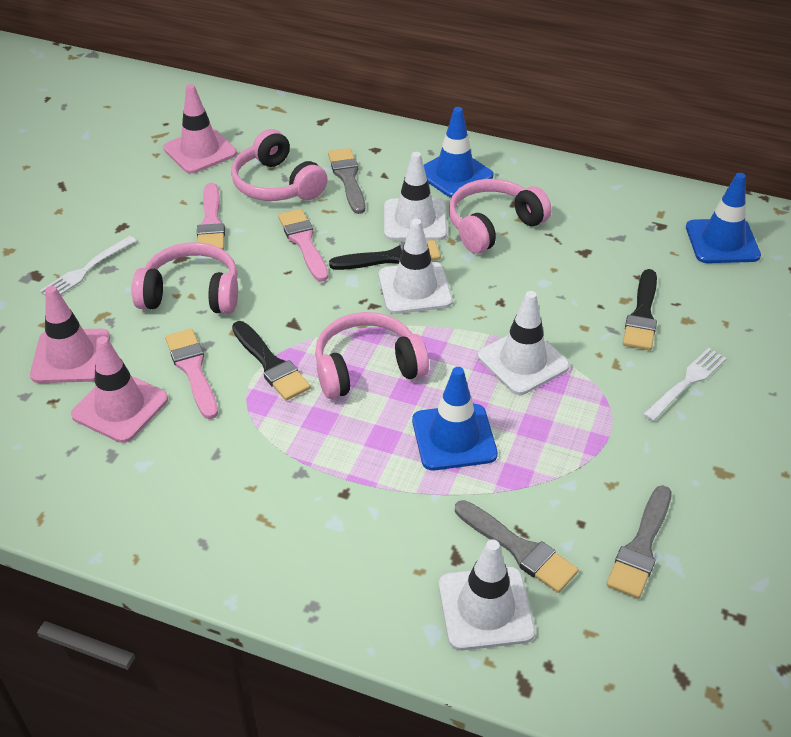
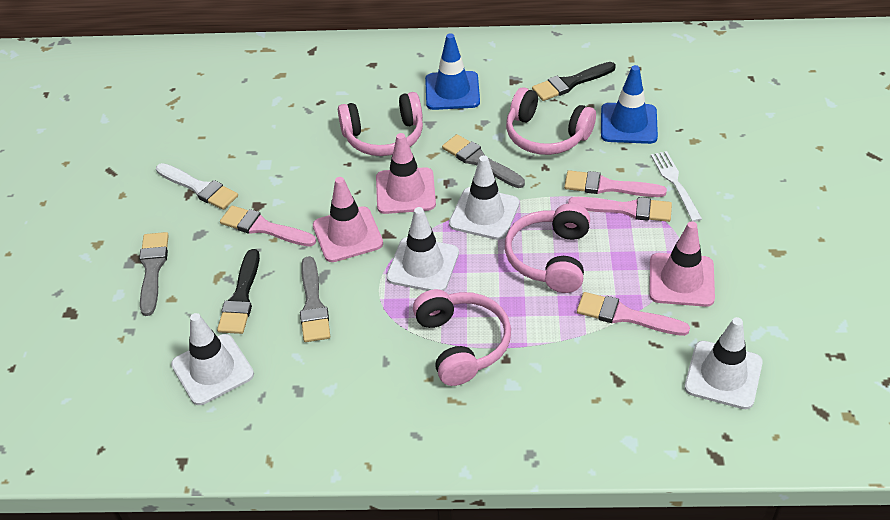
black brush: 3 -> 2
blue traffic cone: 3 -> 2
pink brush: 3 -> 4
white brush: 0 -> 1
white fork: 2 -> 1

